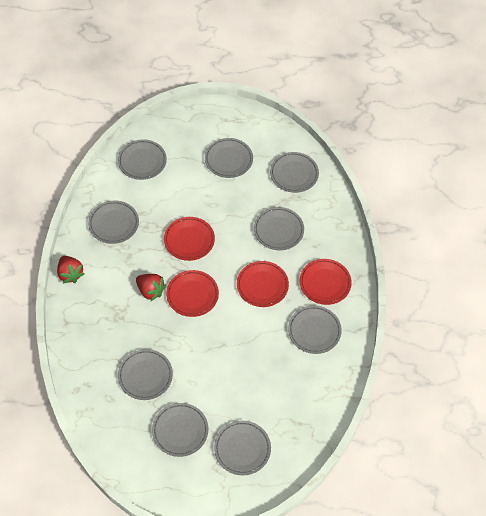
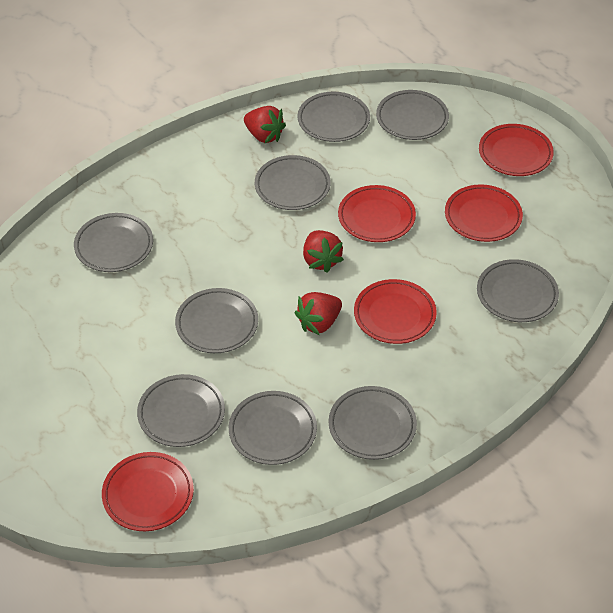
red plate: 4 -> 5
red strawberry: 2 -> 3

